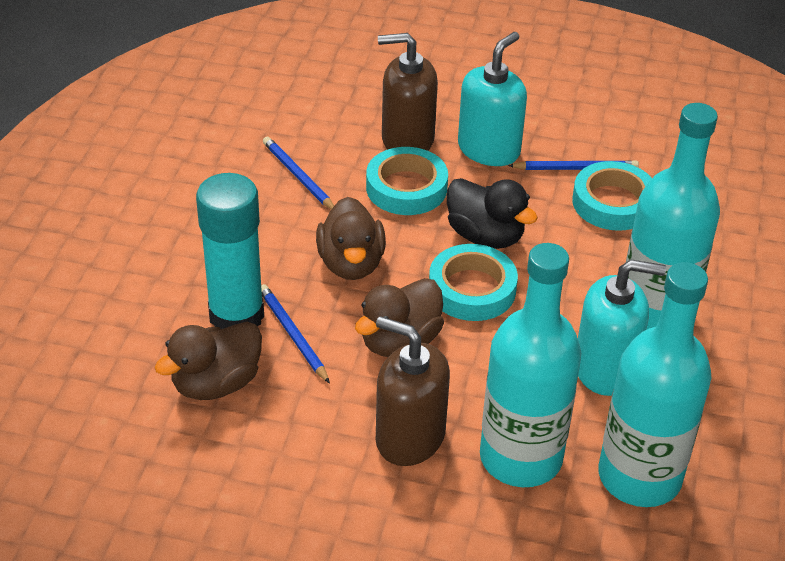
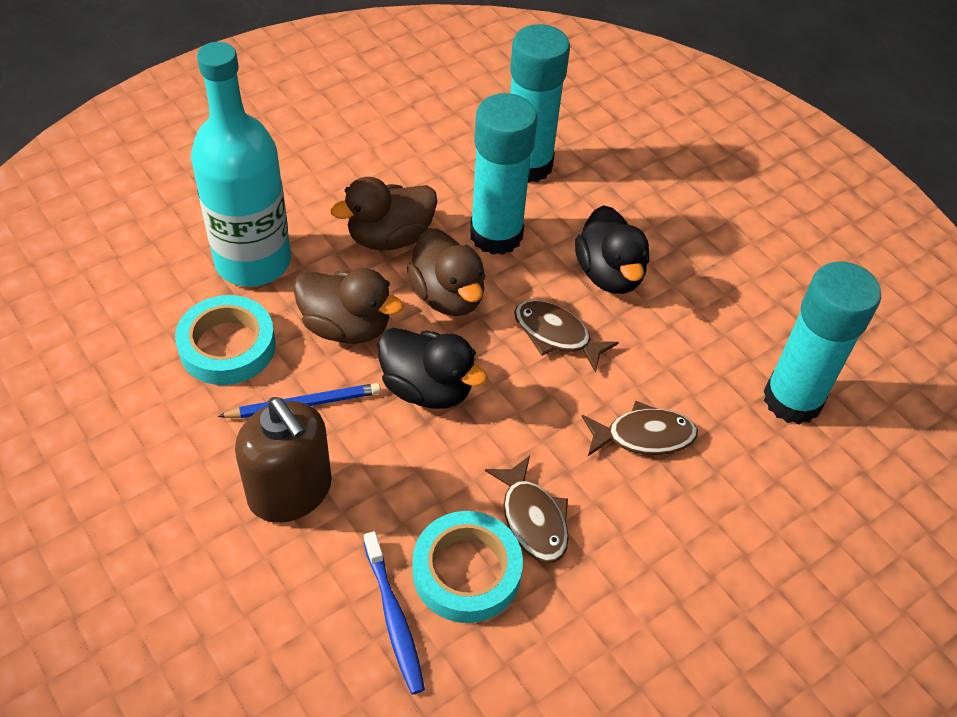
black duck: 1 -> 2
blue pencil: 3 -> 1
blue toothbrush: 0 -> 1
brown fish: 0 -> 3
brown soap dispenser: 2 -> 1
turquoise bottle: 3 -> 1
turquoise glue stick: 1 -> 3
turquoise soap dispenser: 2 -> 0
turquoise tape: 3 -> 2

